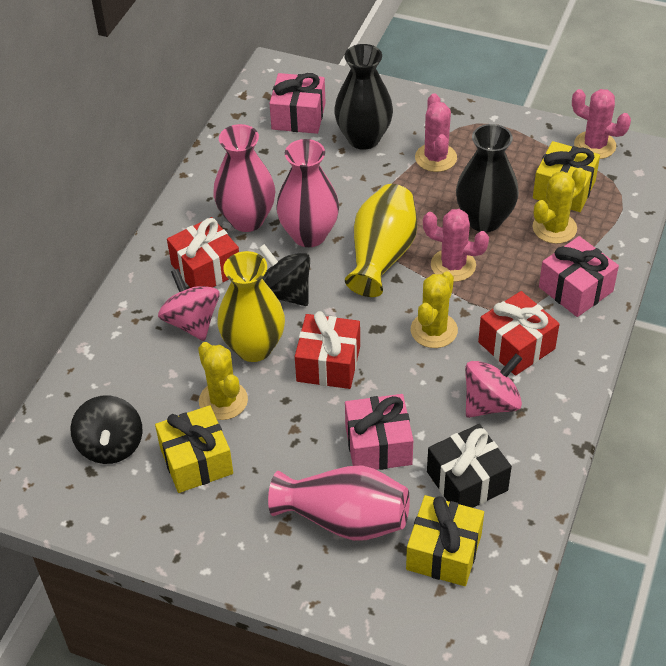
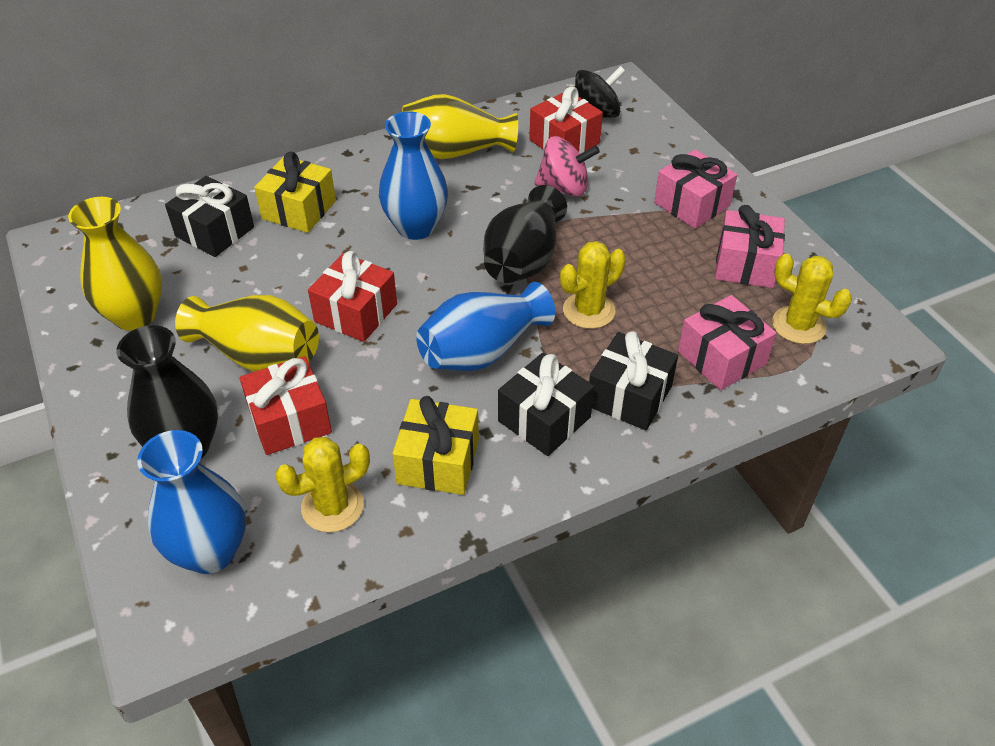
black gift: 1 -> 3
black spinning top: 2 -> 1
blue vase: 0 -> 3
pink cactus: 3 -> 0
pink spinning top: 2 -> 1
pink vase: 3 -> 0
yellow gift: 3 -> 2
yellow vase: 2 -> 3

